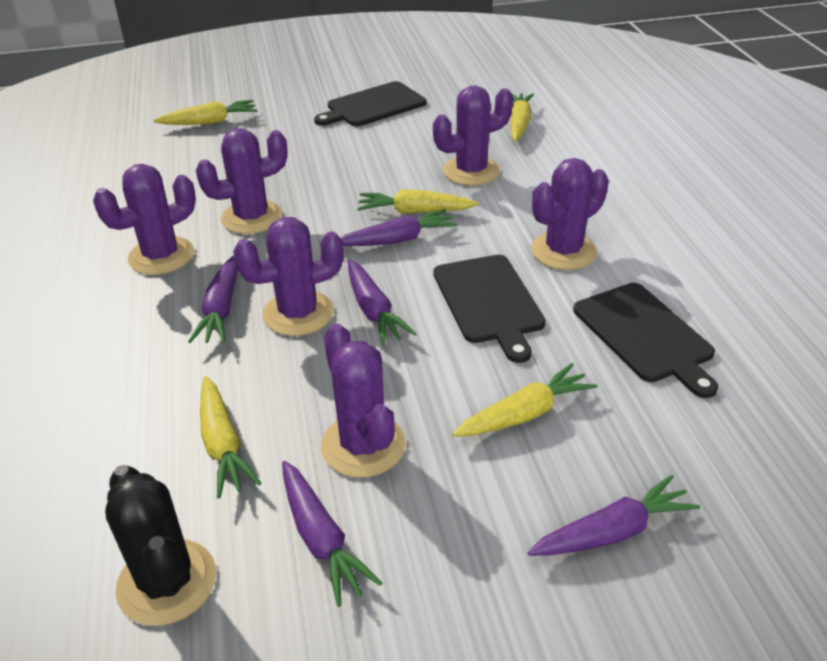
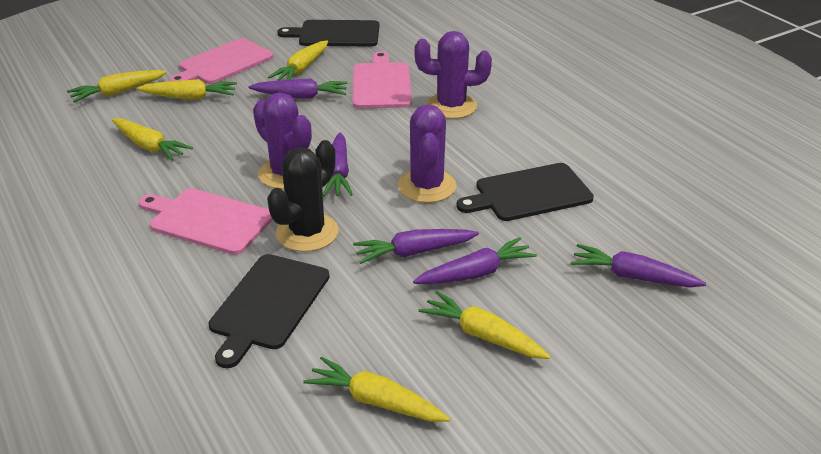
pink cutting board: 0 -> 3
purple cactus: 6 -> 3
yellow carrot: 5 -> 6

